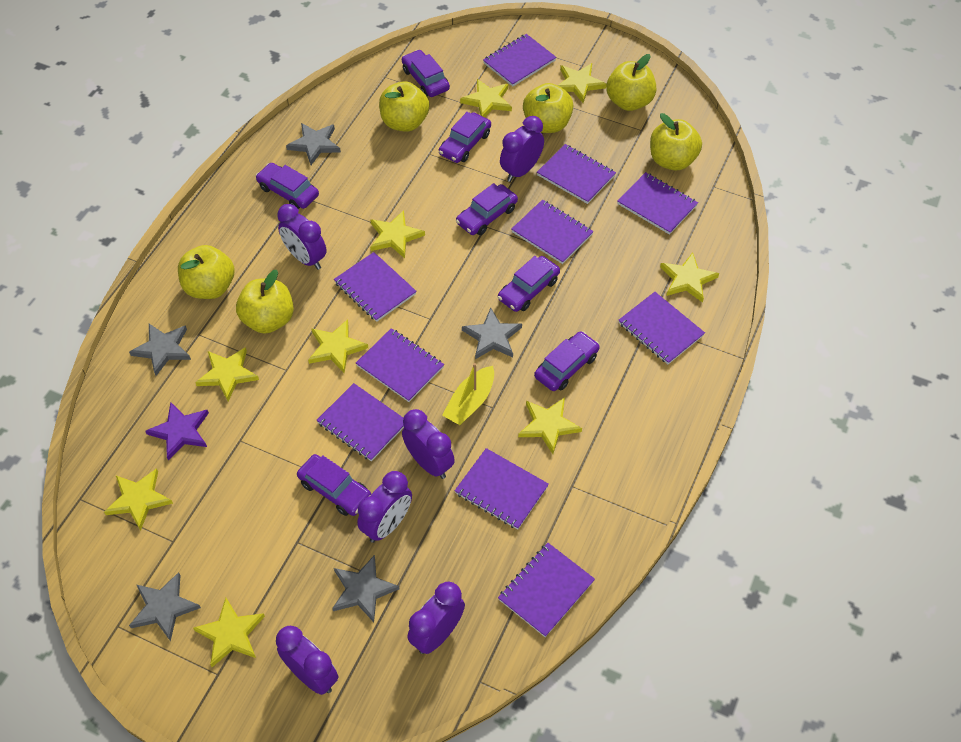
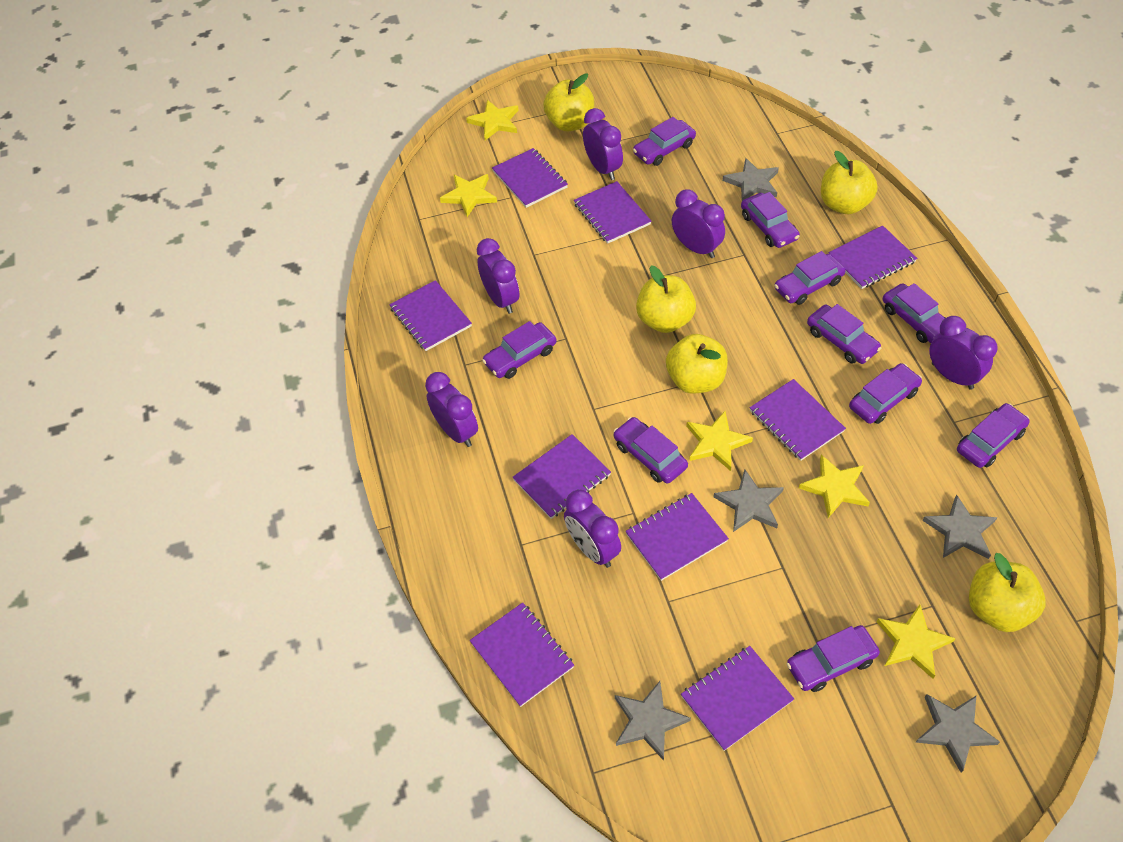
purple car: 7 -> 10
purple notebook: 10 -> 9
purple star: 1 -> 0
yellow apple: 6 -> 5
yellow boat: 1 -> 0
yellow star: 9 -> 5

